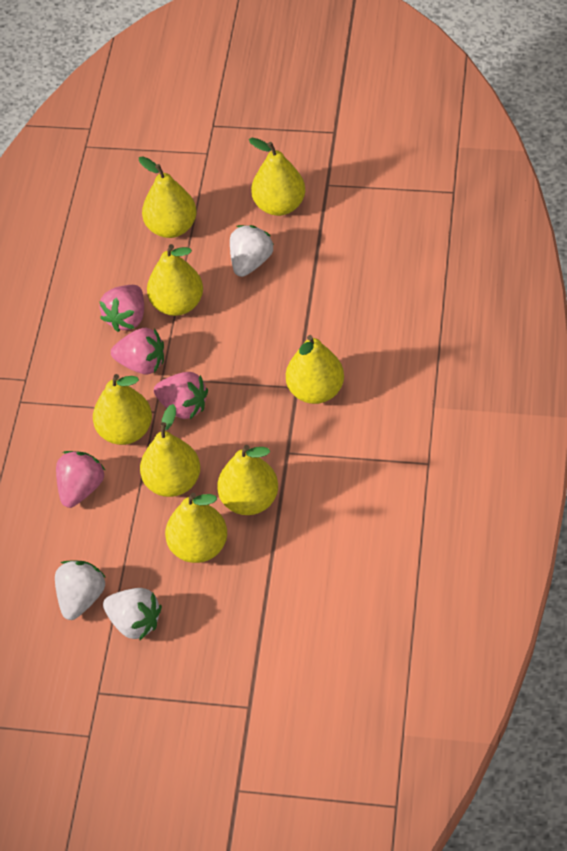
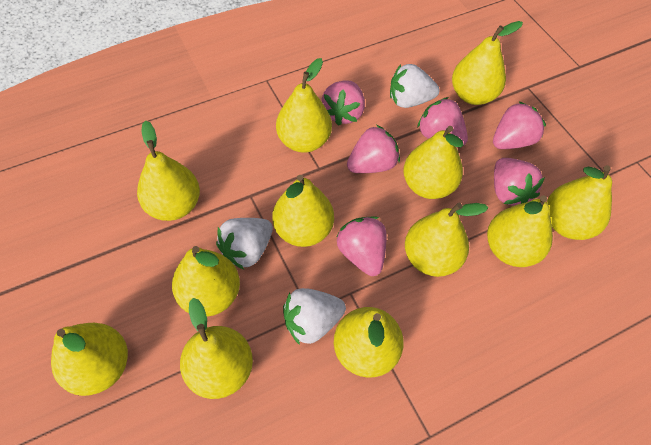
pink strawberry: 4 -> 6
yellow pear: 8 -> 12

